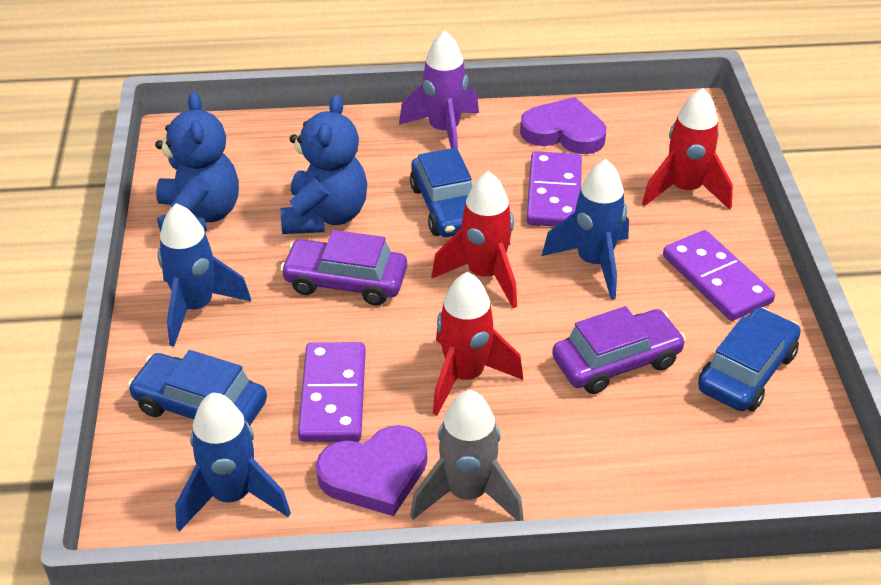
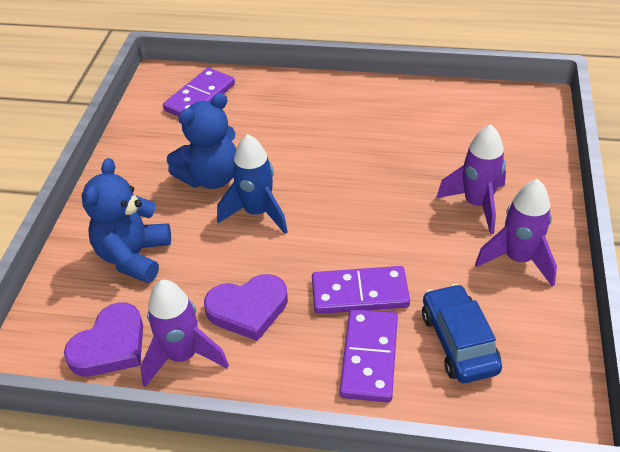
blue car: 3 -> 1
blue rocket: 3 -> 1
grey rocket: 1 -> 0
purple car: 2 -> 0
purple rocket: 1 -> 3
red rocket: 3 -> 0

